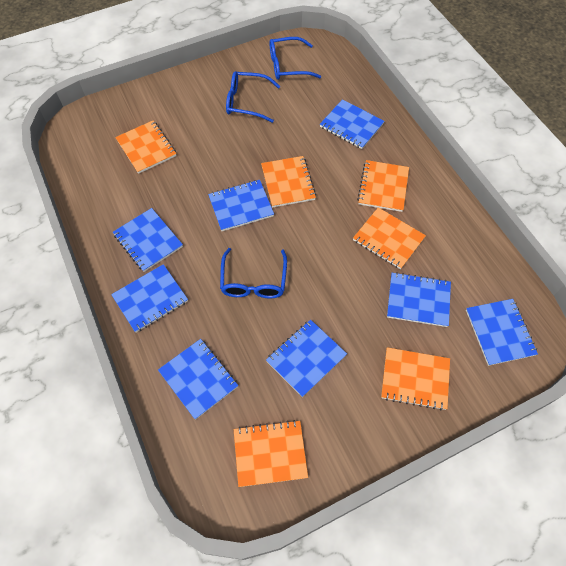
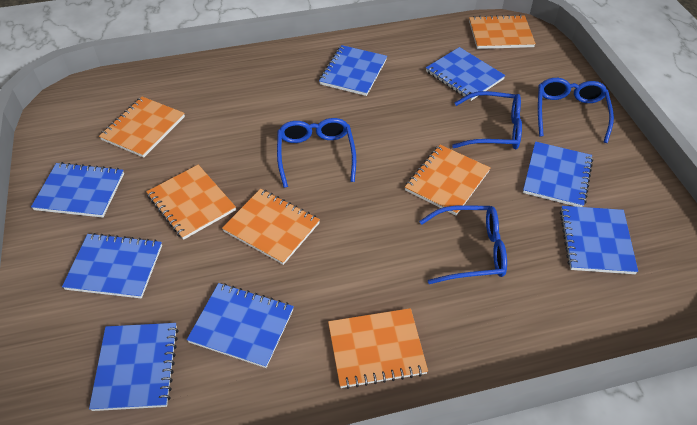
blue glasses: 3 -> 4

